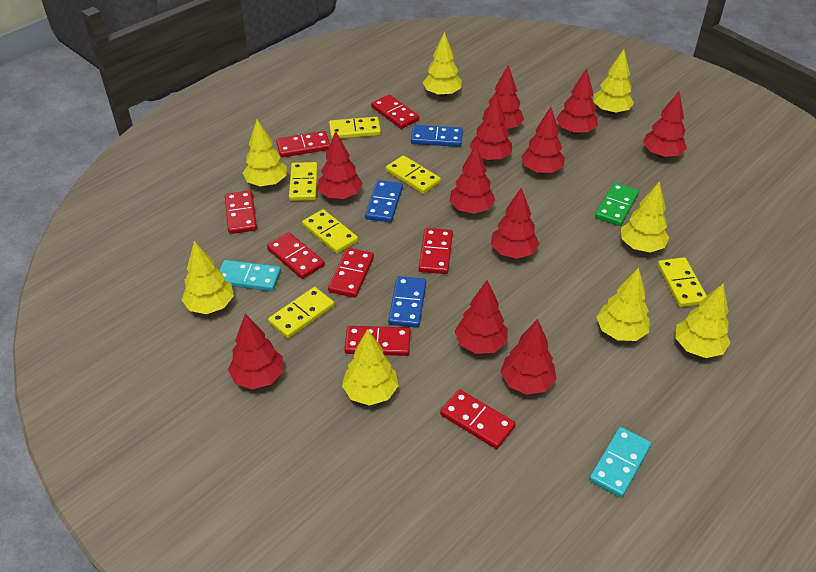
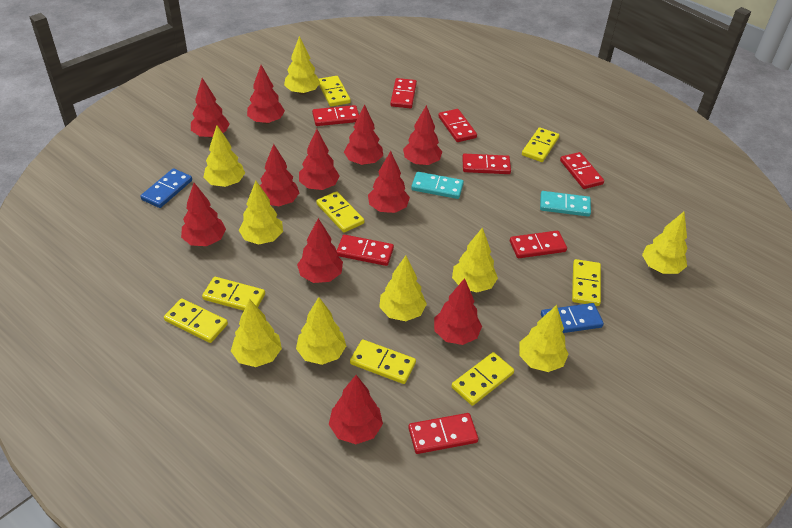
blue domino: 3 -> 2
green domino: 1 -> 0
yellow domino: 6 -> 8
yellow tree: 8 -> 9

